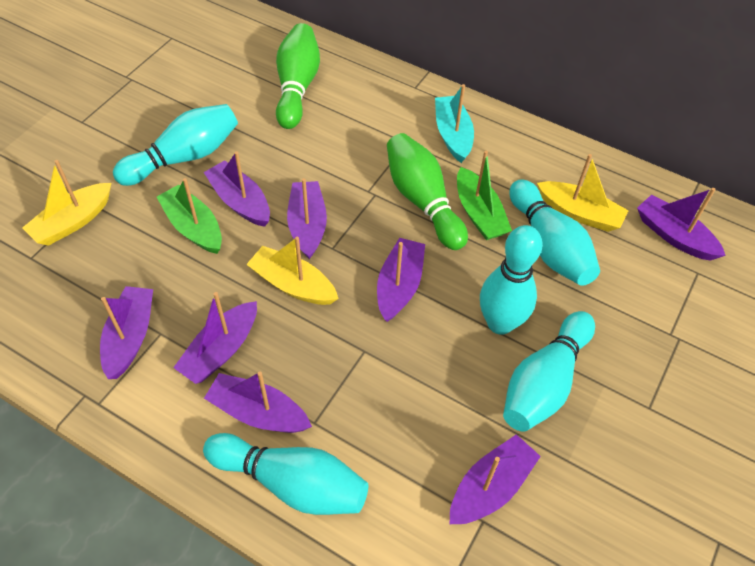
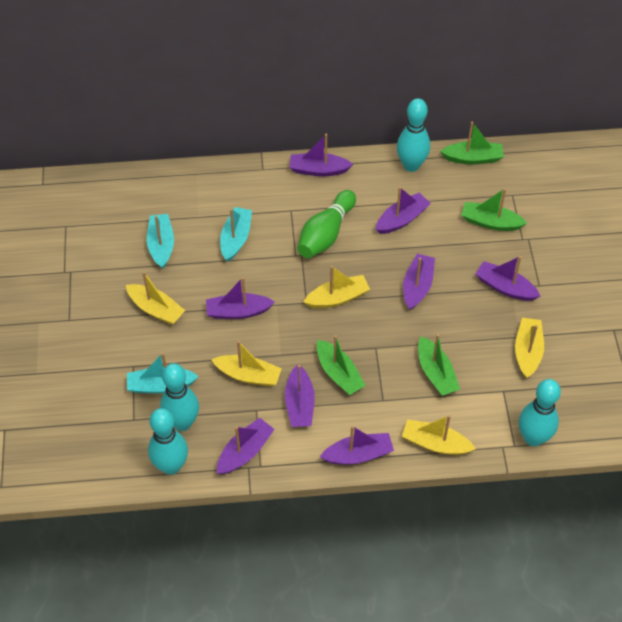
green boat: 2 -> 4
green bowling pin: 2 -> 1
turquoise boat: 1 -> 3
turquoise bowling pin: 5 -> 4
yellow boat: 3 -> 5

